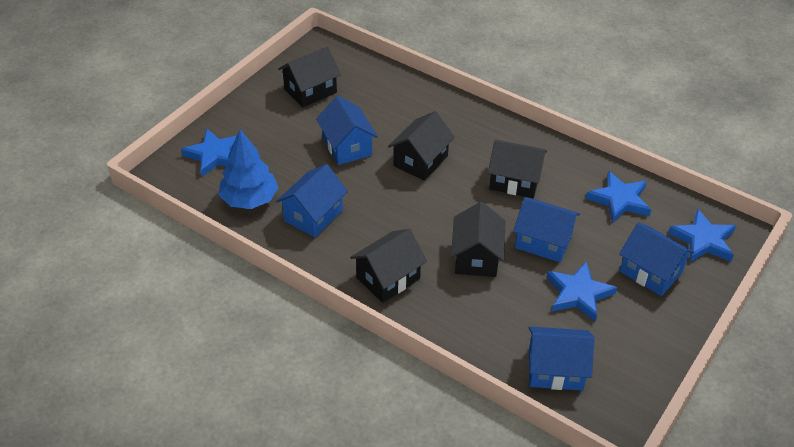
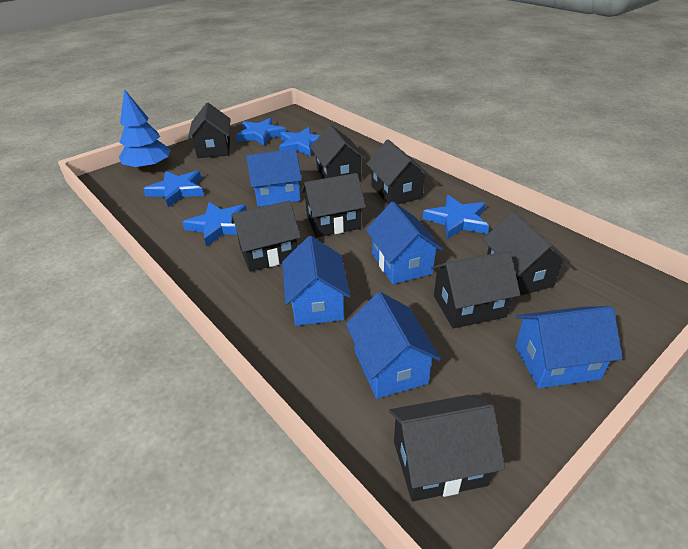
black house: 5 -> 8
blue star: 4 -> 5

